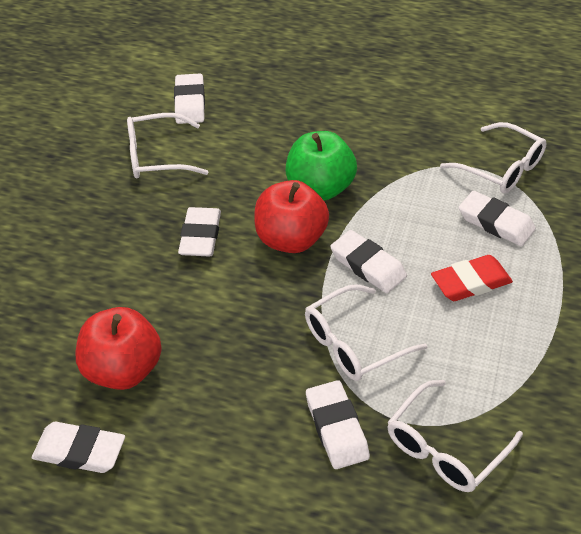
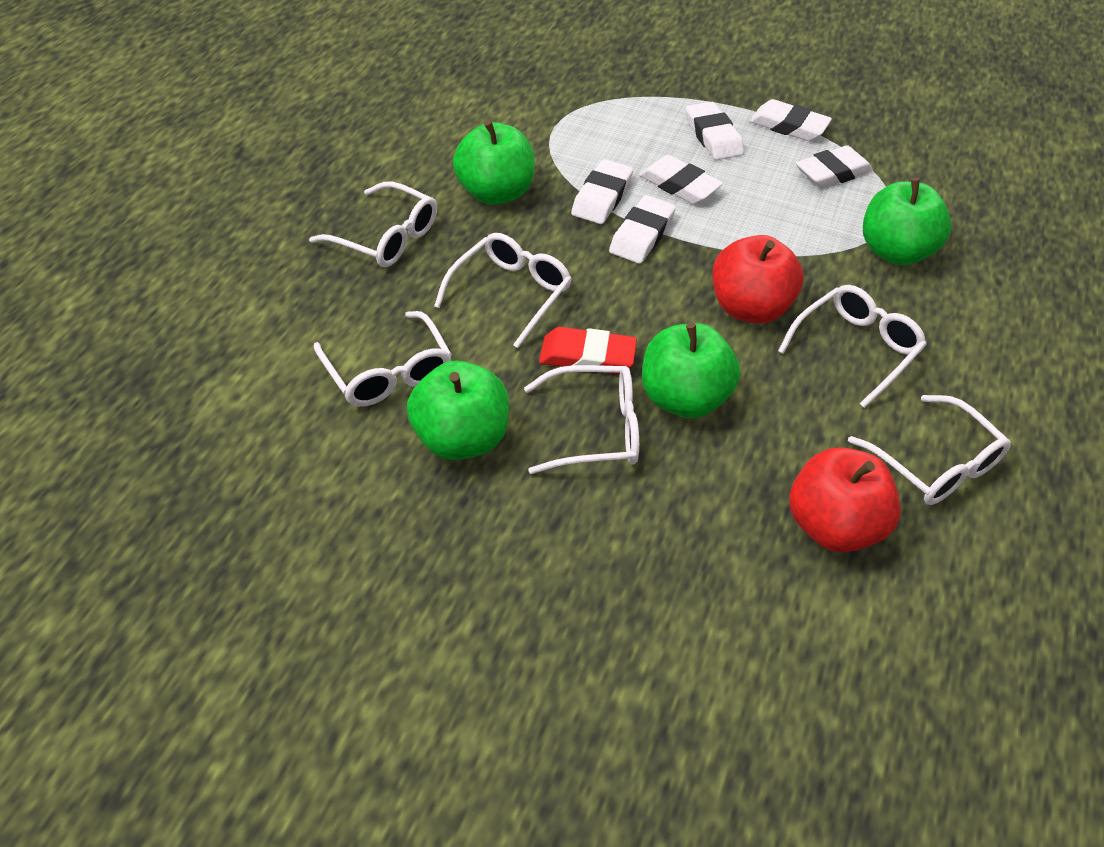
green apple: 1 -> 4
white glasses: 4 -> 6

